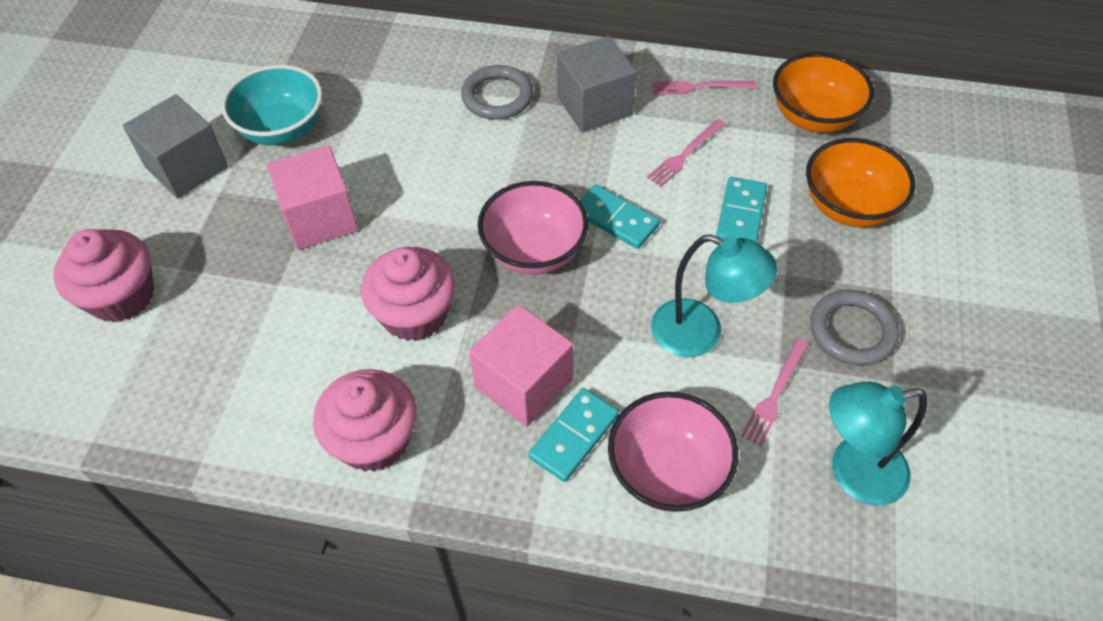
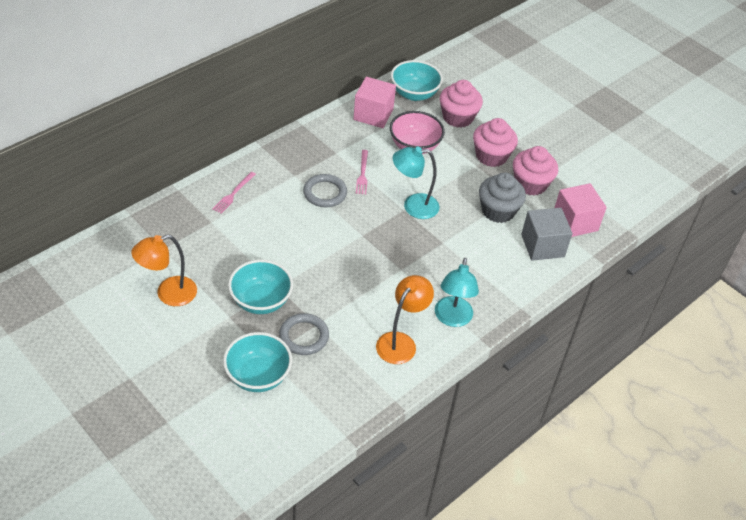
grey cube: 2 -> 1
grey cupcake: 0 -> 1
orange bowl: 2 -> 0
orange lamp: 0 -> 2
pink bowl: 2 -> 1
pink fork: 3 -> 2
turquoise bowl: 1 -> 3
turquoise domino: 3 -> 0

